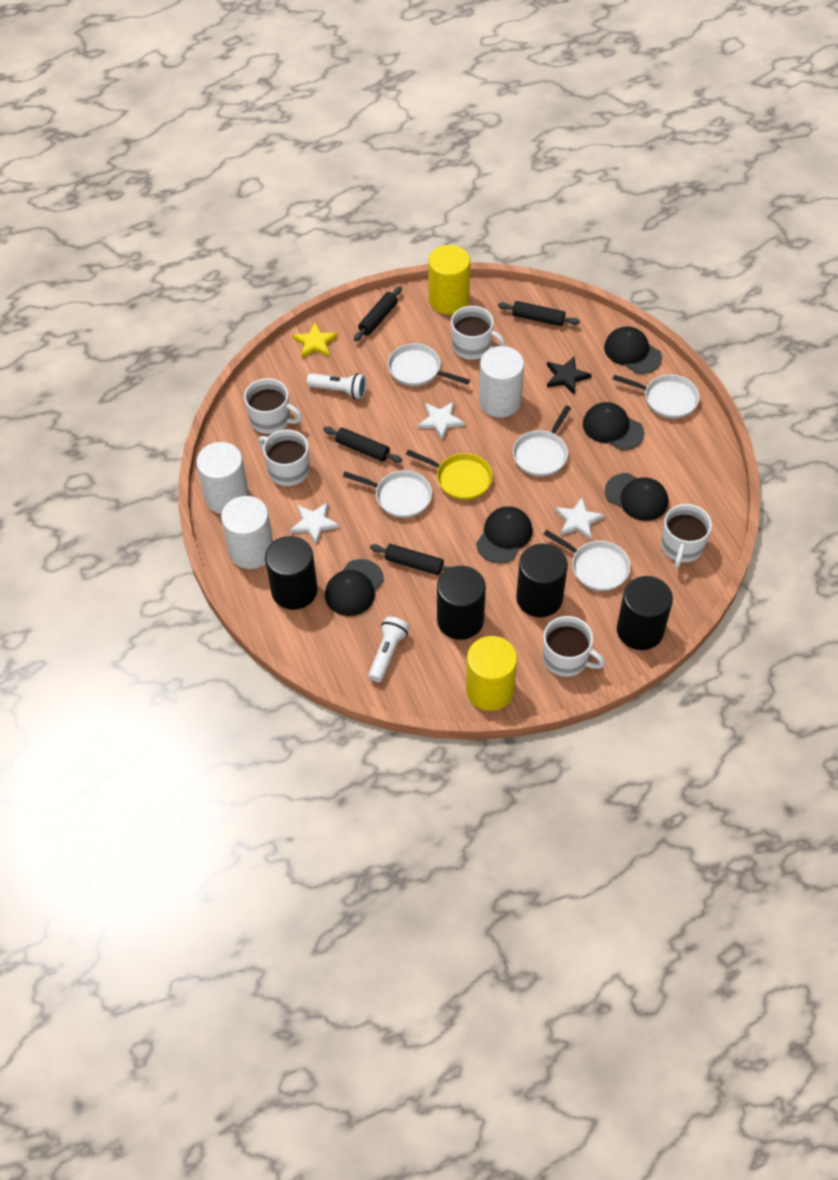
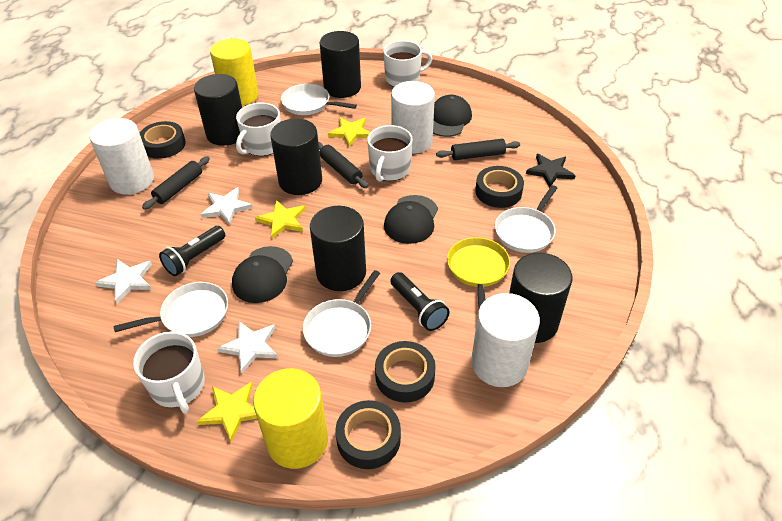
black cap: 5 -> 3
black cylinder: 4 -> 5
black flashlight: 0 -> 2
black rolling pin: 4 -> 3
black tape: 0 -> 4
white flashlight: 2 -> 0
white mug: 5 -> 4
white pan: 5 -> 4
yellow star: 1 -> 3

